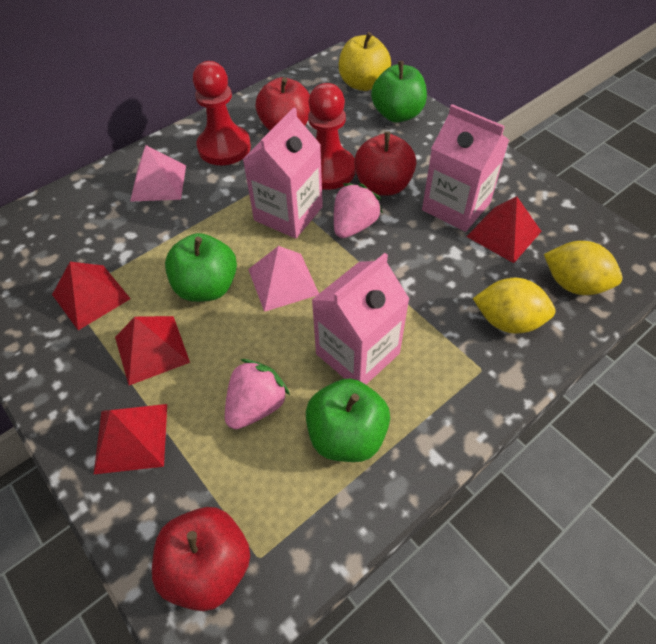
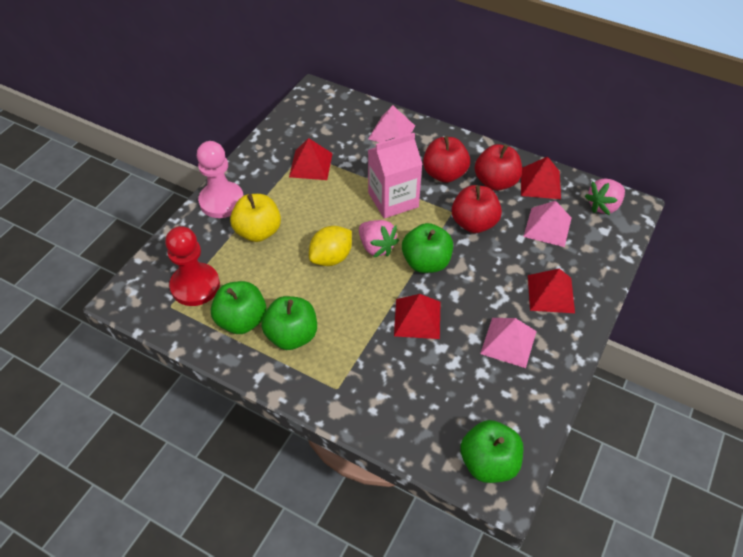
green apple: 3 -> 4
pink carton: 3 -> 1
pink pawn: 0 -> 1
pink pyramid: 2 -> 3
red pawn: 2 -> 1
yellow lemon: 2 -> 1

